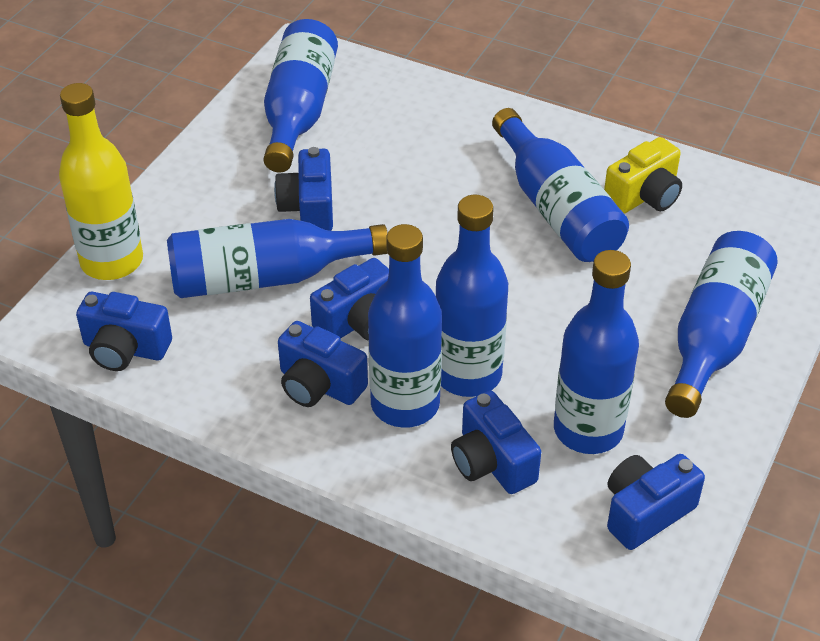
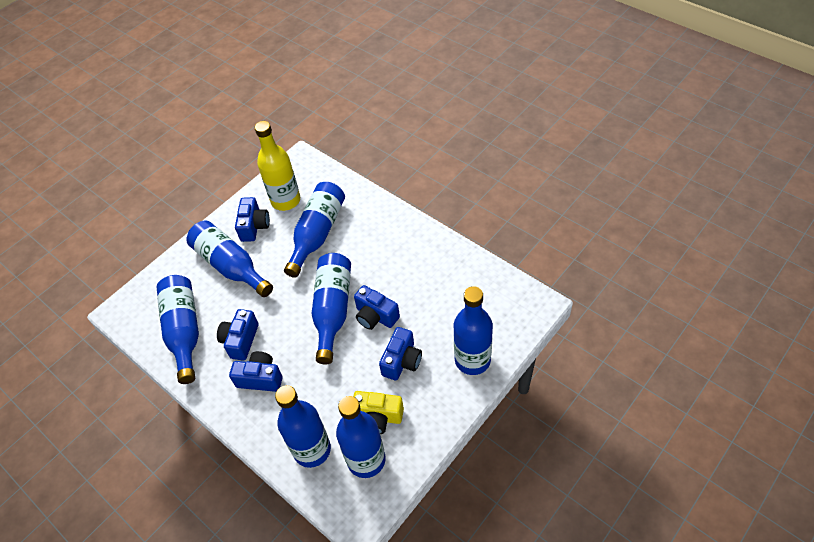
blue camera: 6 -> 5

